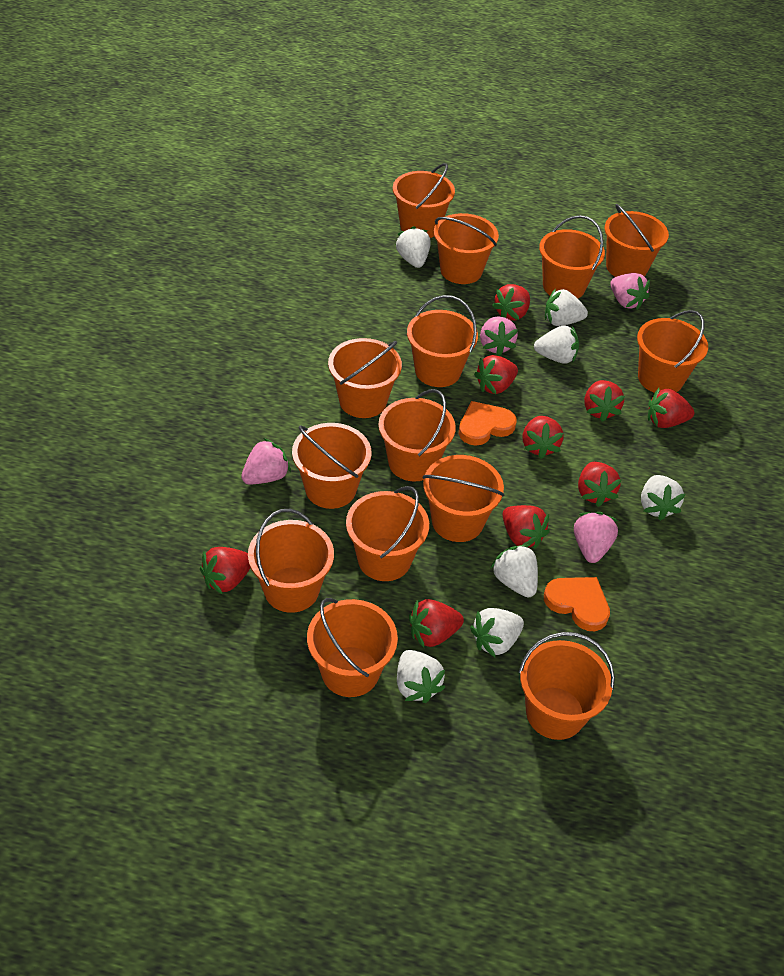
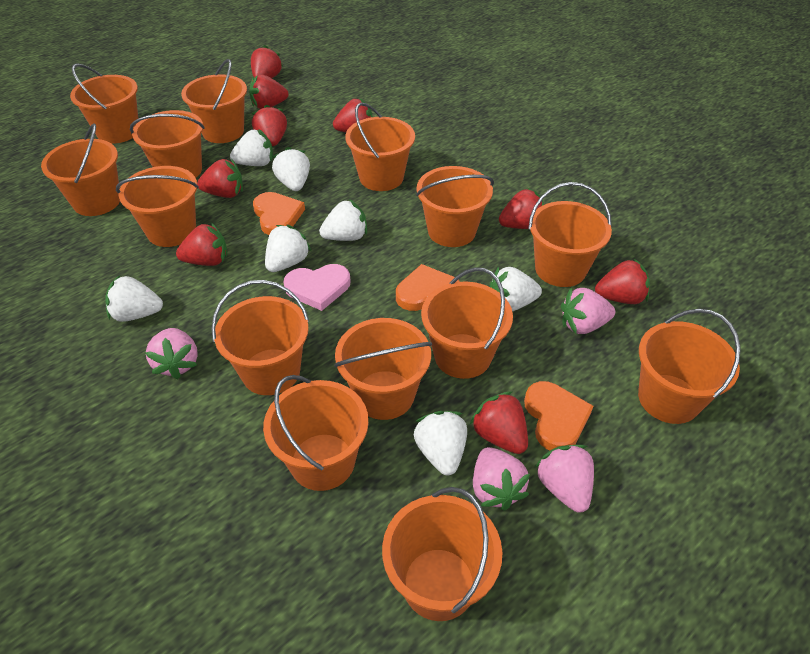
orange heart: 2 -> 3
pink heart: 0 -> 1

